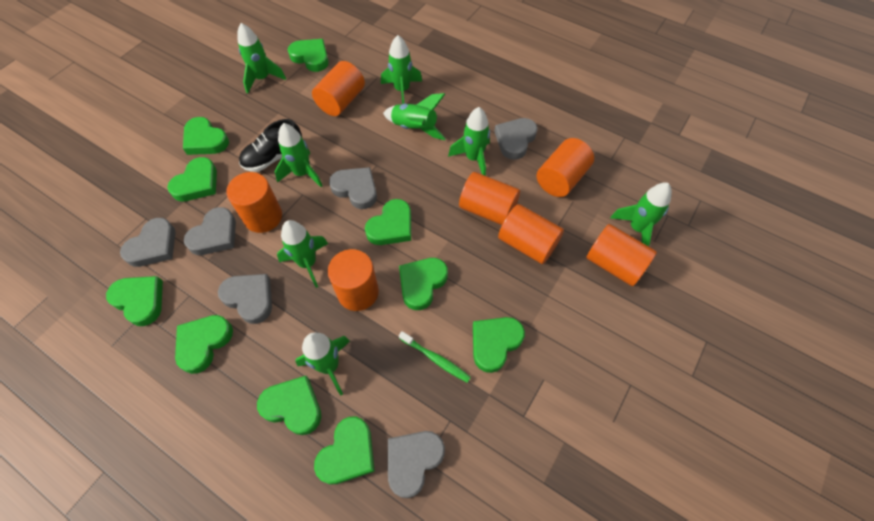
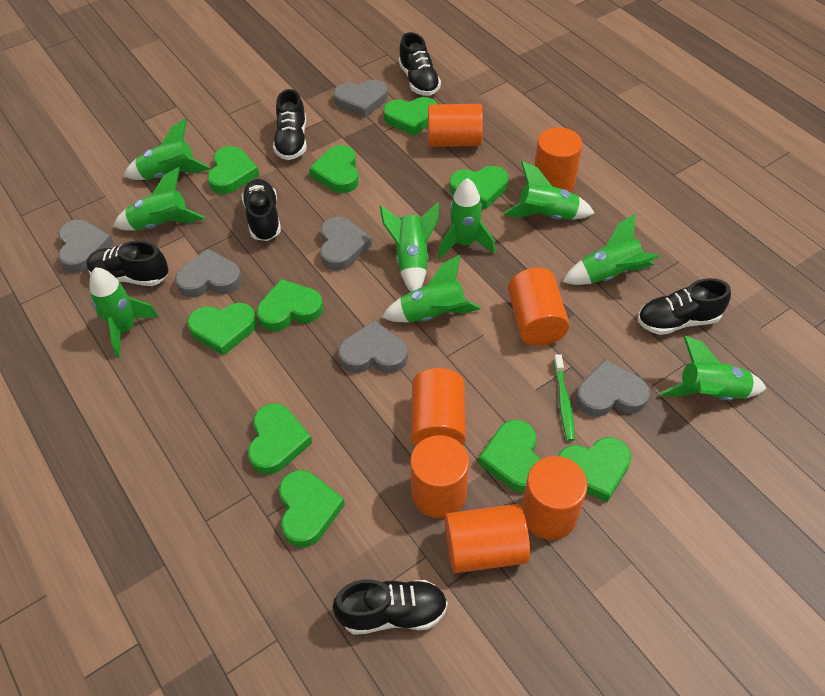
black shoe: 1 -> 6
green rocket: 8 -> 9

